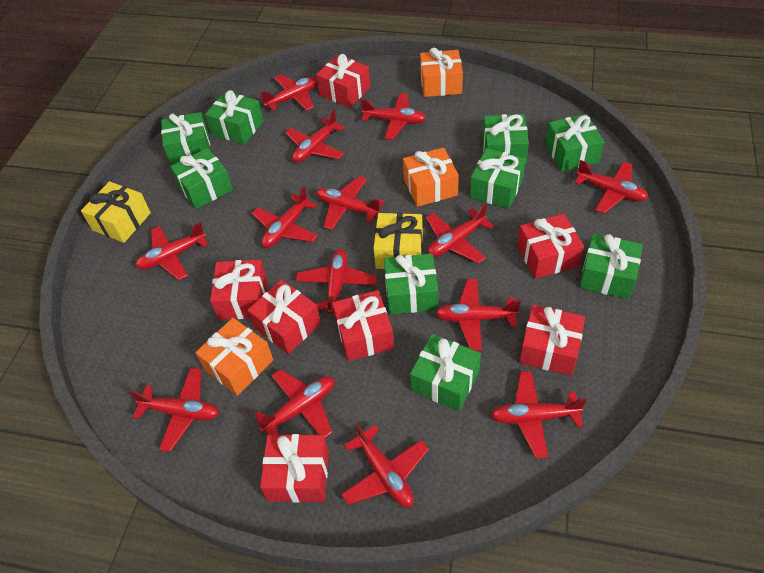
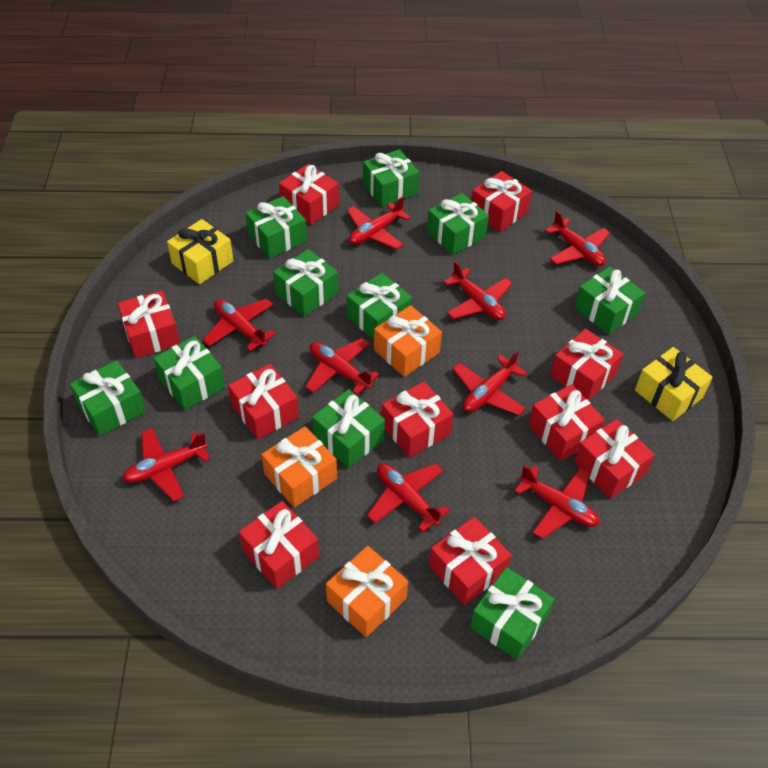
green gift: 9 -> 10
red gift: 7 -> 10
red plane: 14 -> 9

